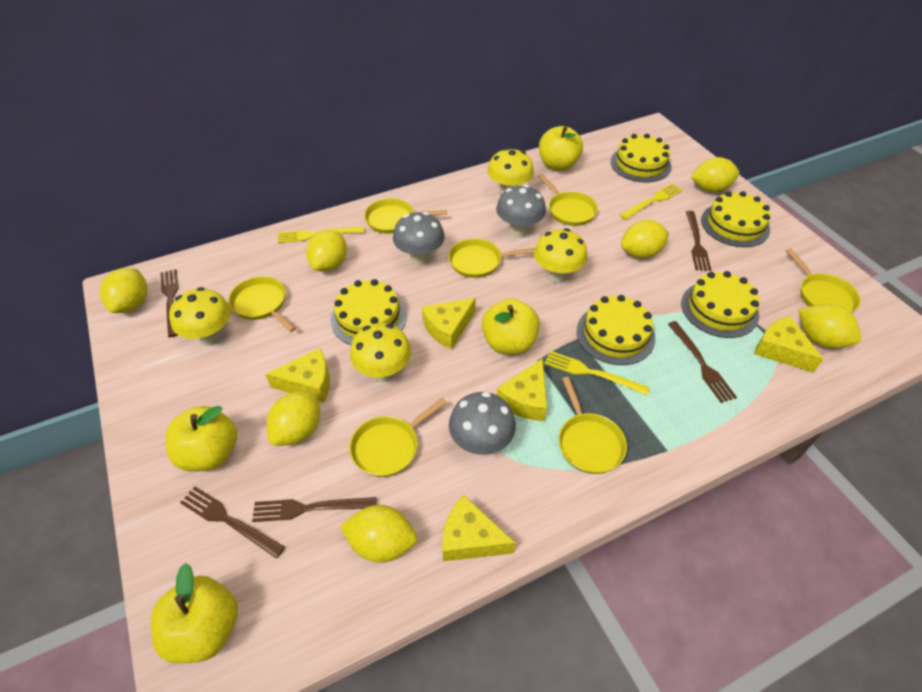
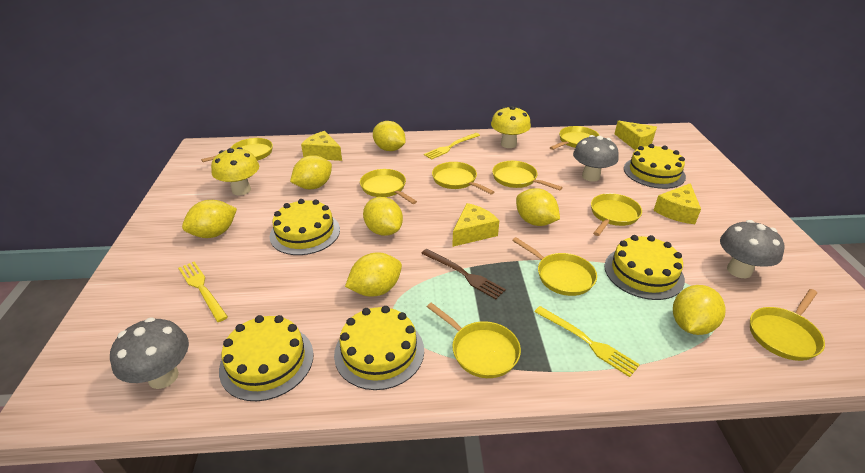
brown fork: 5 -> 1
yellow apple: 4 -> 0
yellow cheese: 5 -> 4
yellow mushroom: 4 -> 2
yellow pan: 7 -> 9

